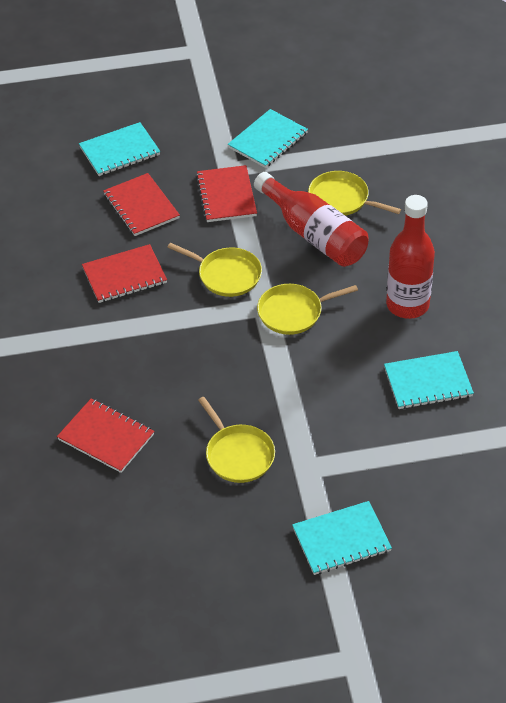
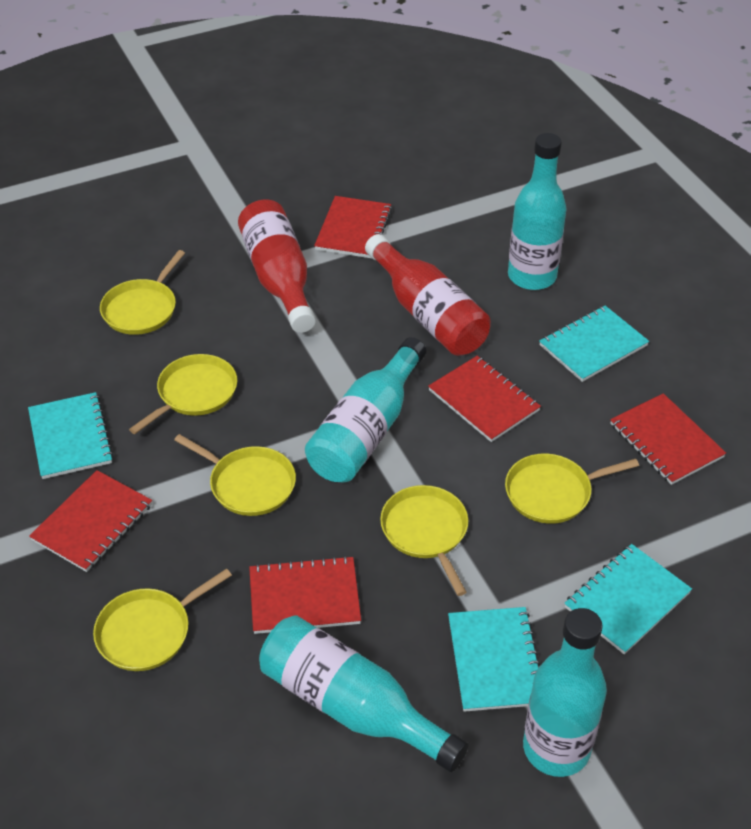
red notebook: 4 -> 5
turquoise bottle: 0 -> 4
yellow pan: 4 -> 6

